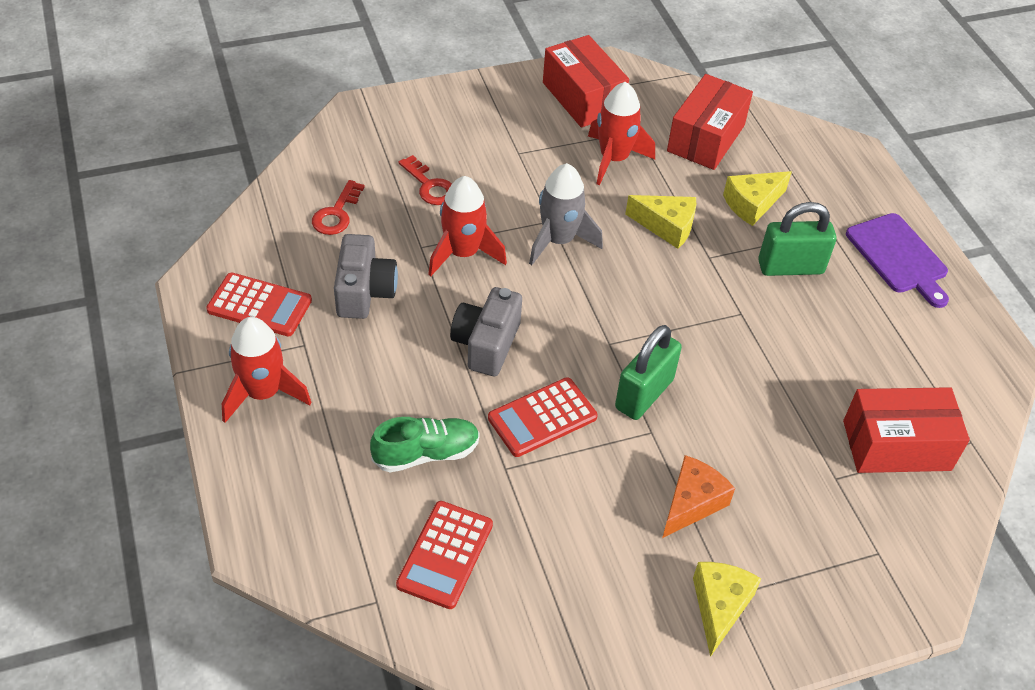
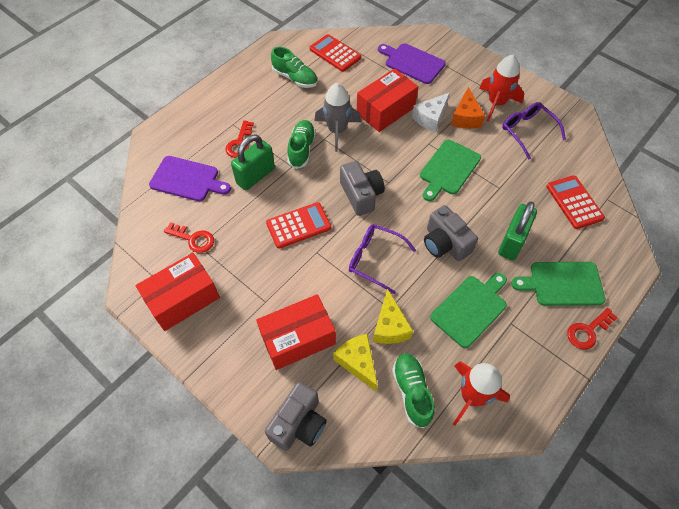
green cutting board: 0 -> 3
green shoe: 1 -> 3
grey camera: 2 -> 3
purple cutting board: 1 -> 2
purple glasses: 0 -> 2
red key: 2 -> 3
red rocket: 3 -> 2
white cheese: 0 -> 1
yellow cheese: 3 -> 2

